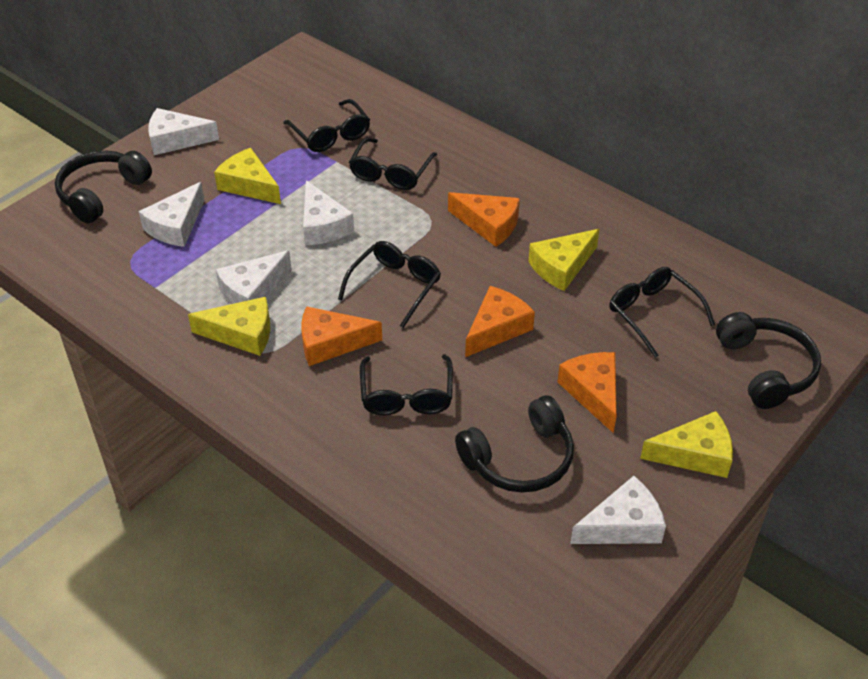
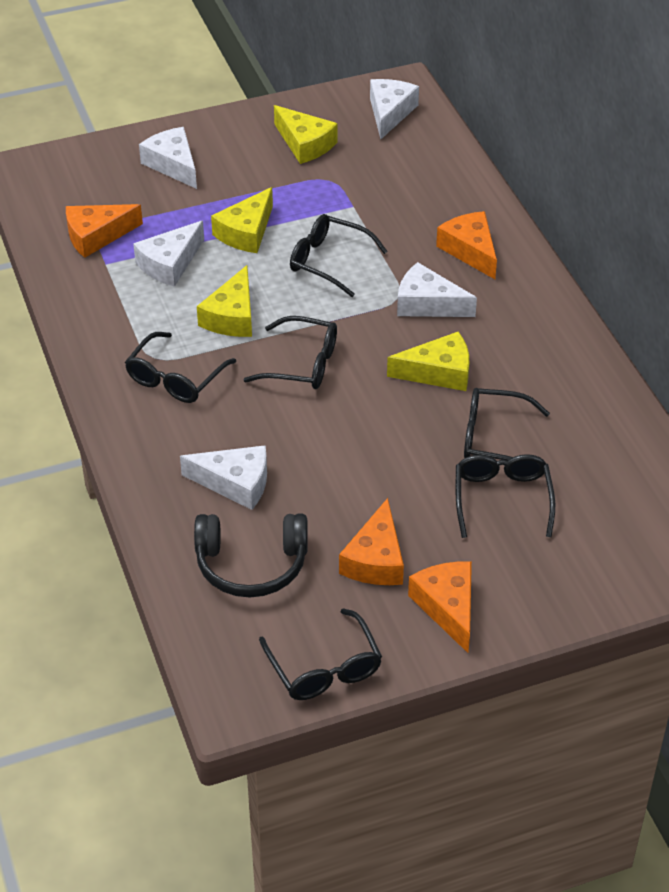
black glasses: 5 -> 6
black headphones: 3 -> 1

